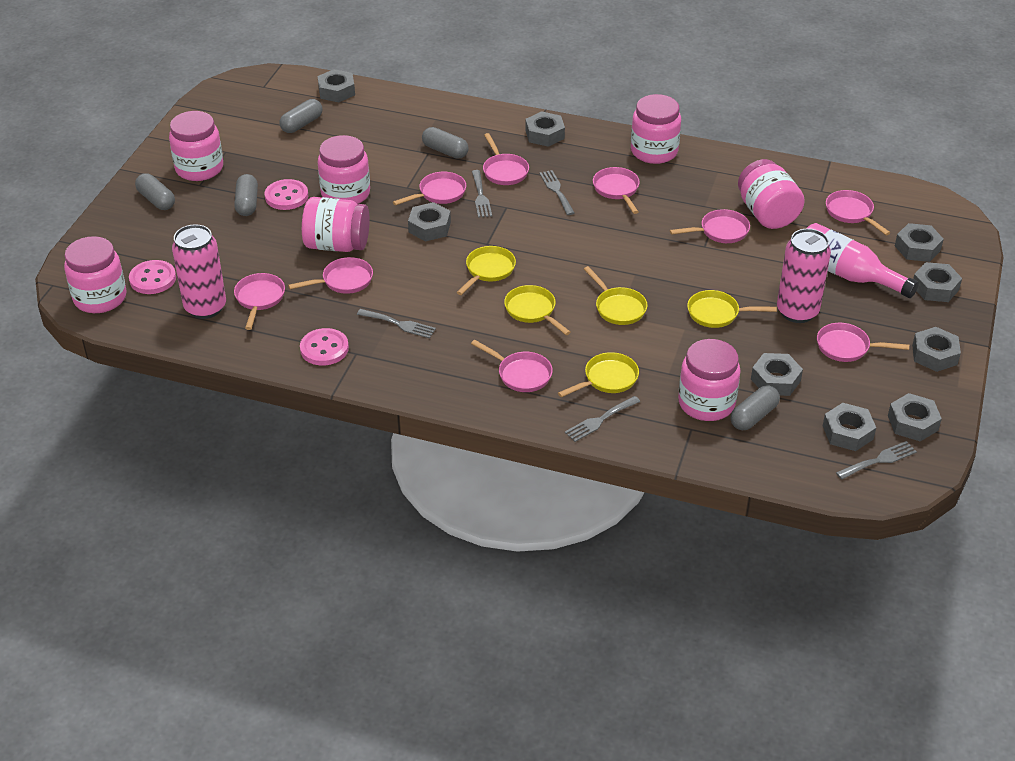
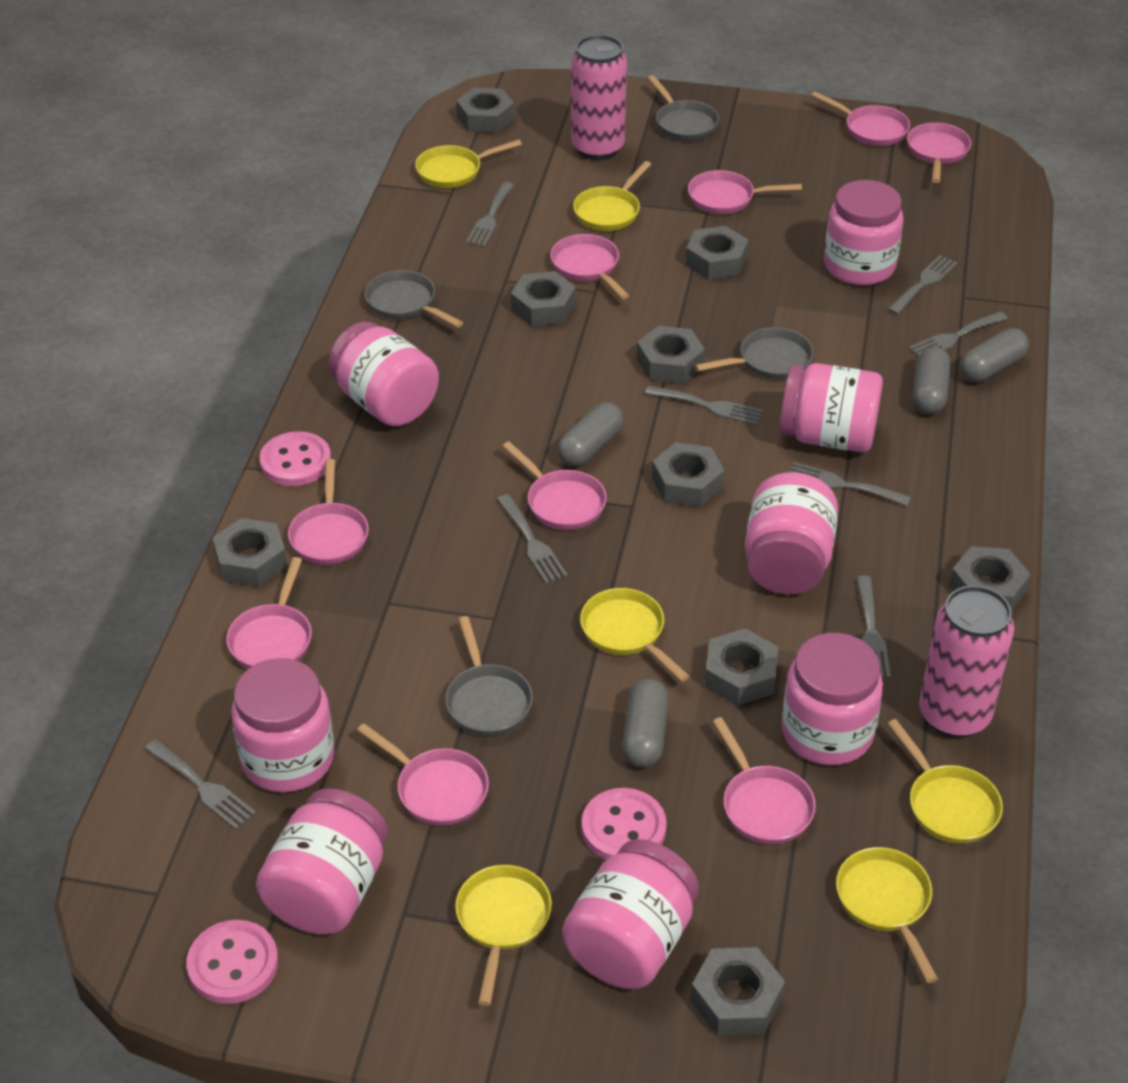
grey capsule: 5 -> 4
grey fork: 5 -> 8
grey pan: 0 -> 4
pink bottle: 1 -> 0
pink jar: 7 -> 8
yellow pan: 5 -> 6

